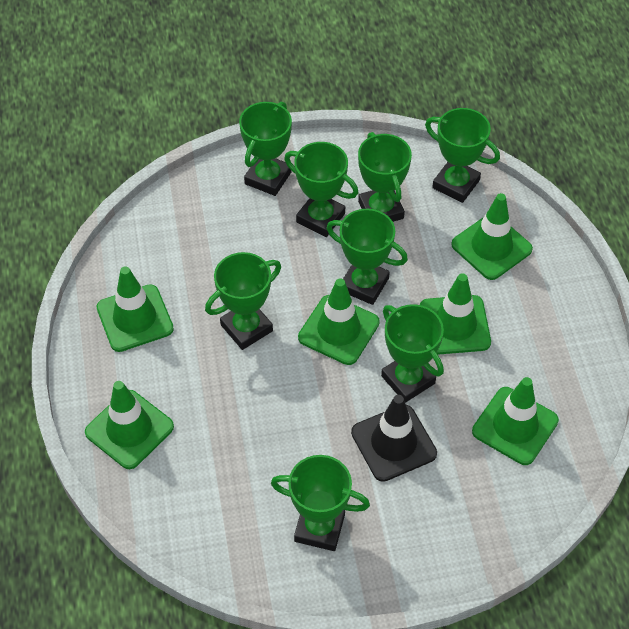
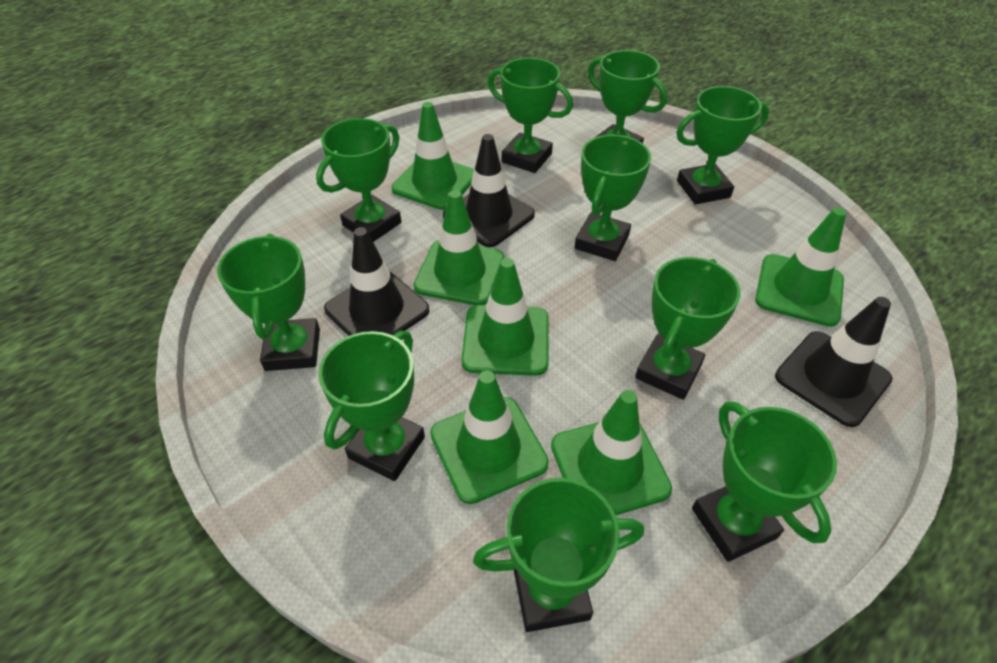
black traffic cone: 1 -> 3
green trophy: 8 -> 10

